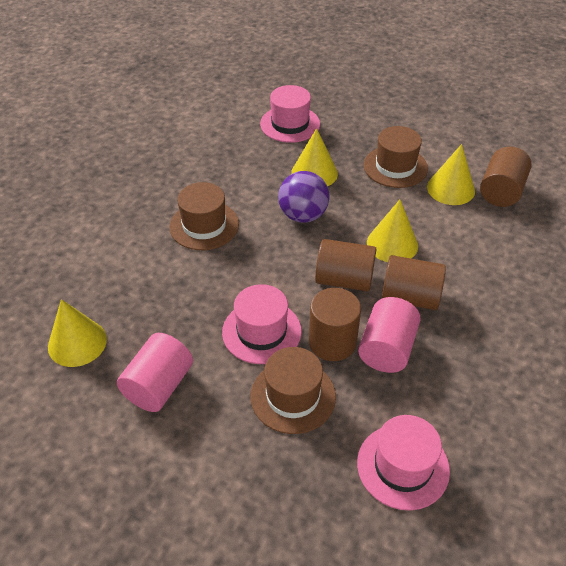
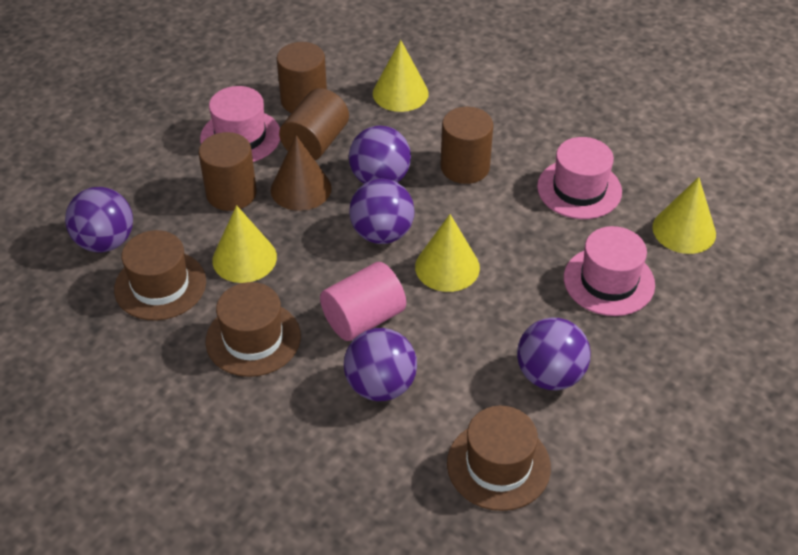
brown cone: 0 -> 1
pink cylinder: 2 -> 1
purple ball: 1 -> 5

